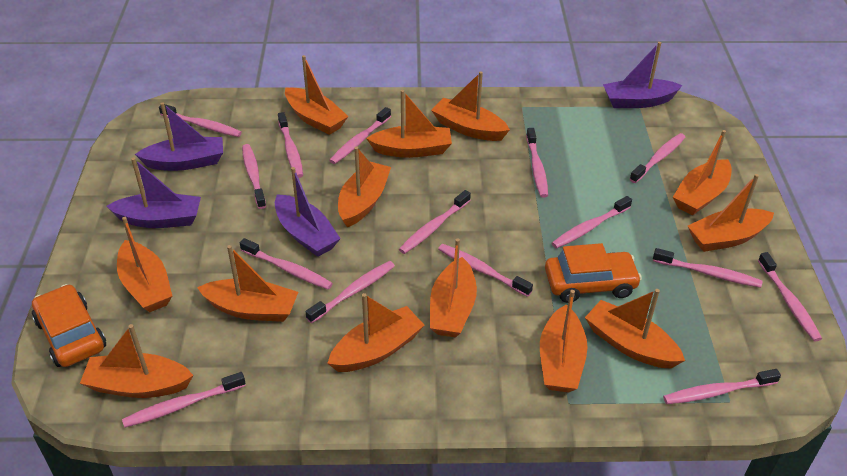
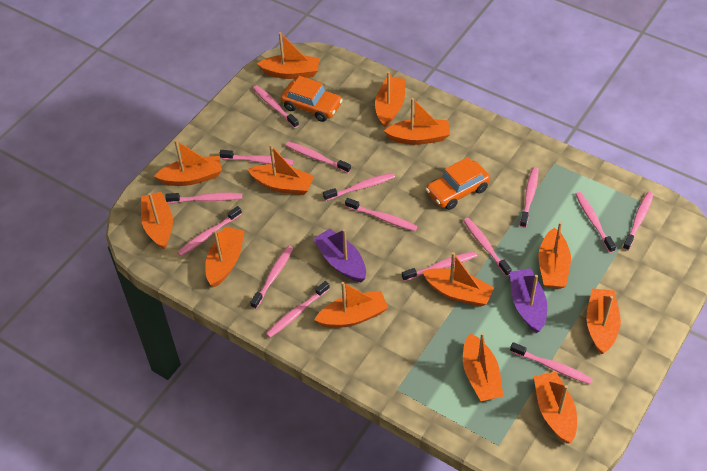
purple boat: 4 -> 2

